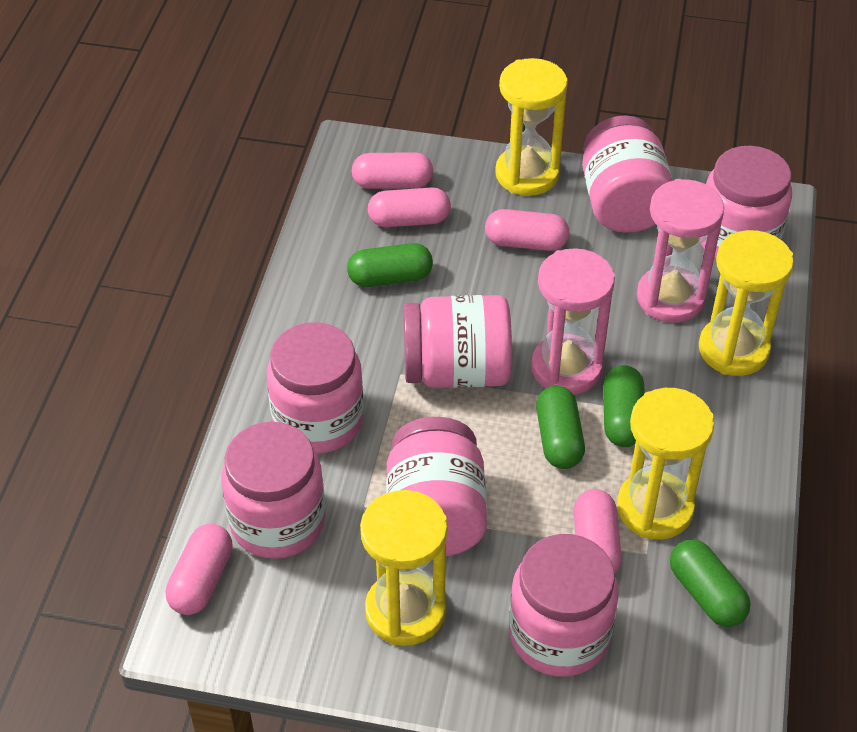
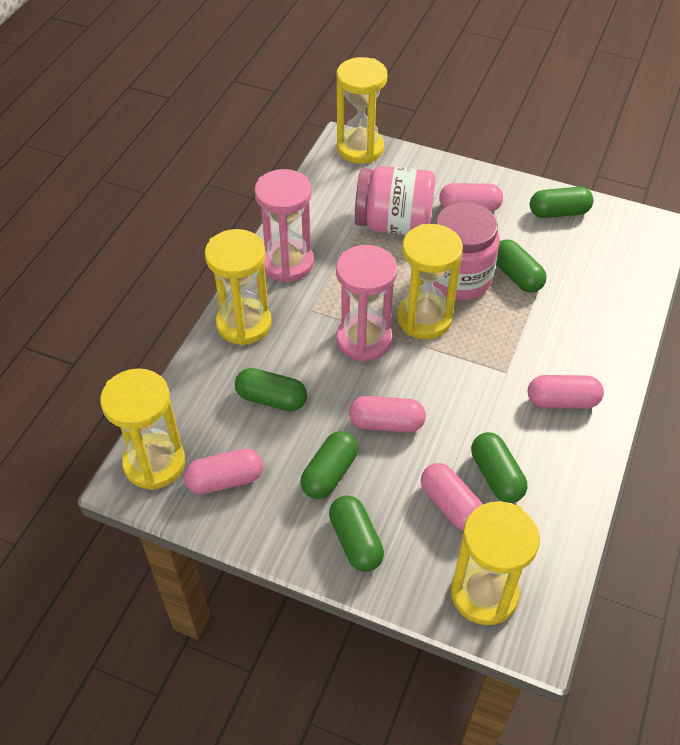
green capsule: 4 -> 6
pink jar: 7 -> 2
yellow hourglass: 4 -> 5

